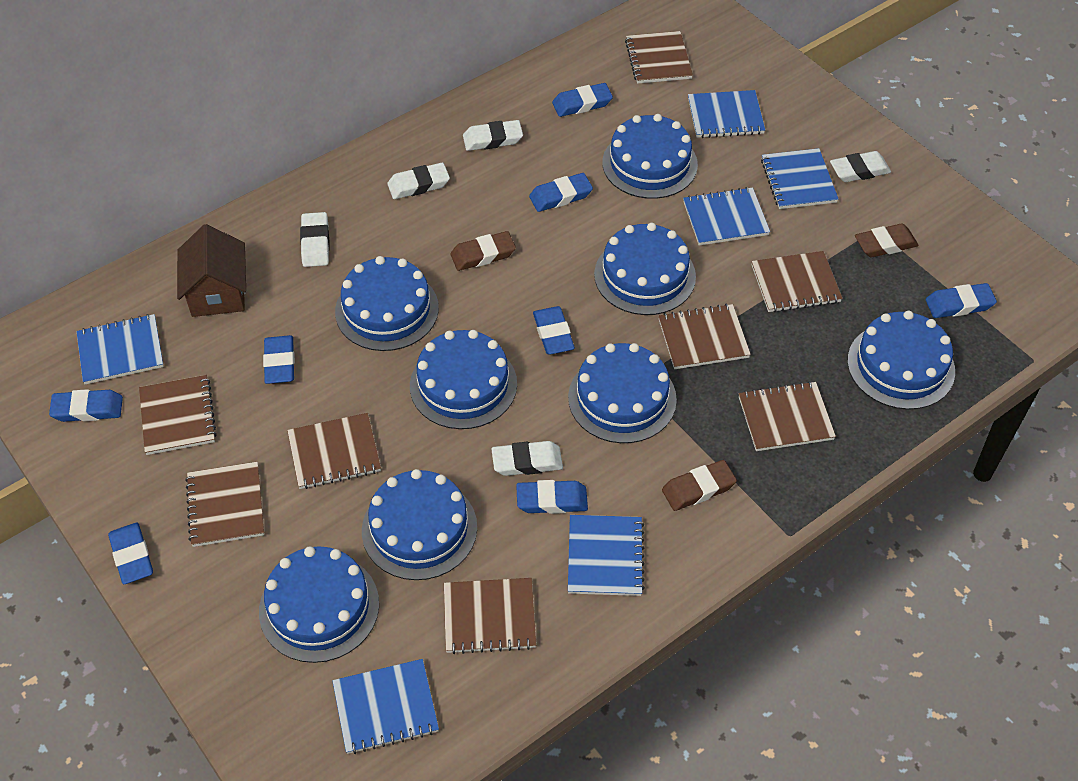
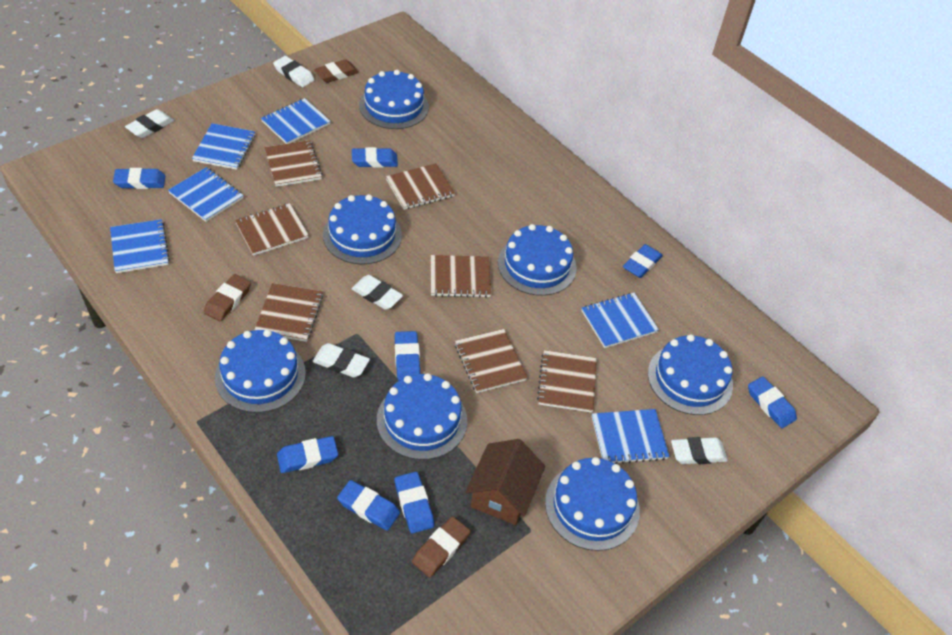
blue cake: 8 -> 7
brown notebook: 8 -> 7

